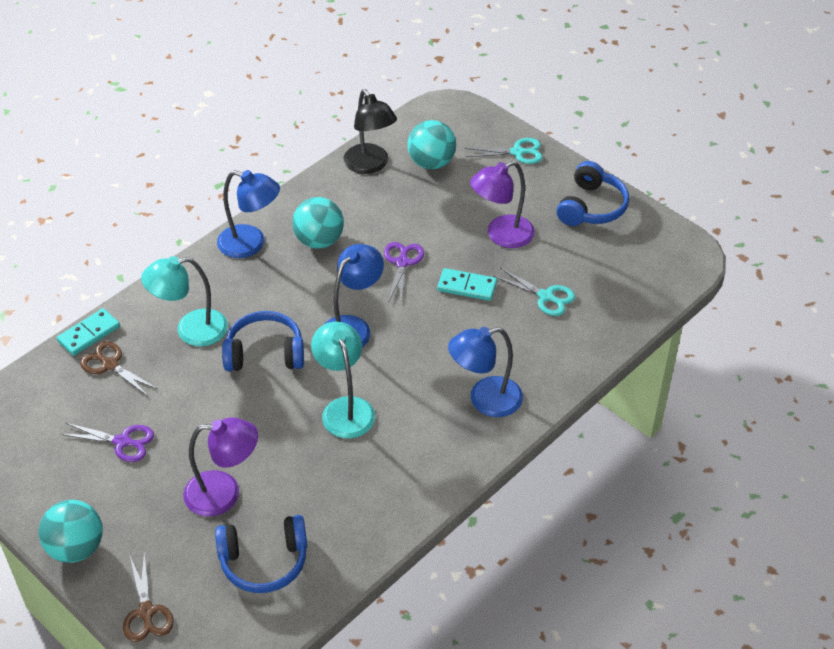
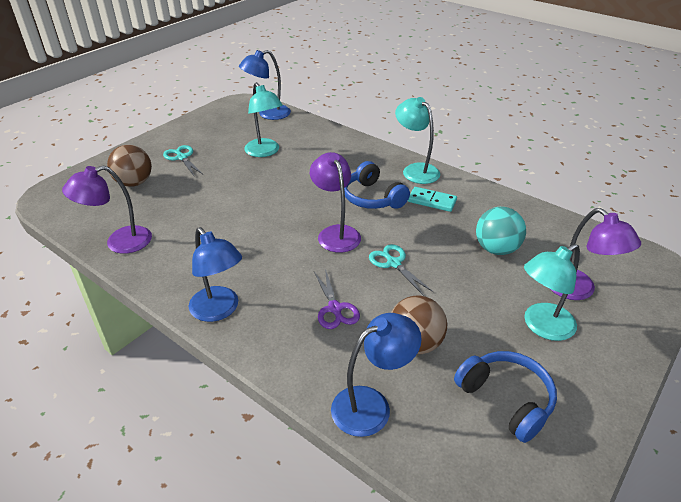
black lamp: 1 -> 0
blue headphones: 3 -> 2
brown ball: 0 -> 2
brown scissors: 2 -> 0
purple lamp: 2 -> 3
purple scissors: 2 -> 1
turquoise ball: 3 -> 1
turquoise domino: 2 -> 1
turquoise lamp: 2 -> 3

